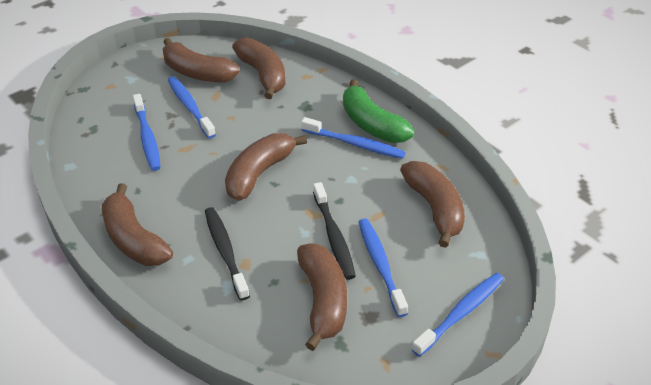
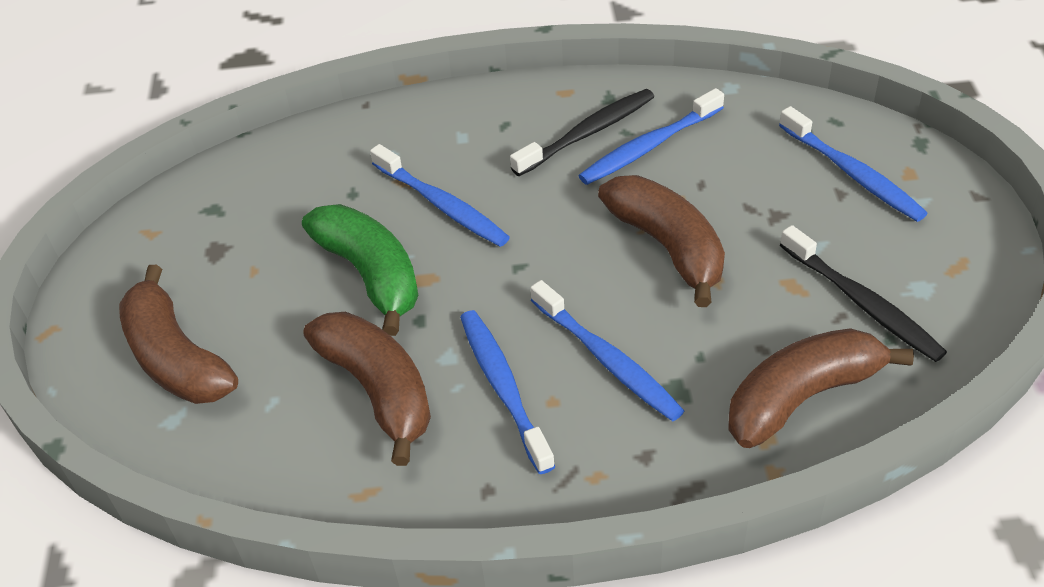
brown banana: 6 -> 4

